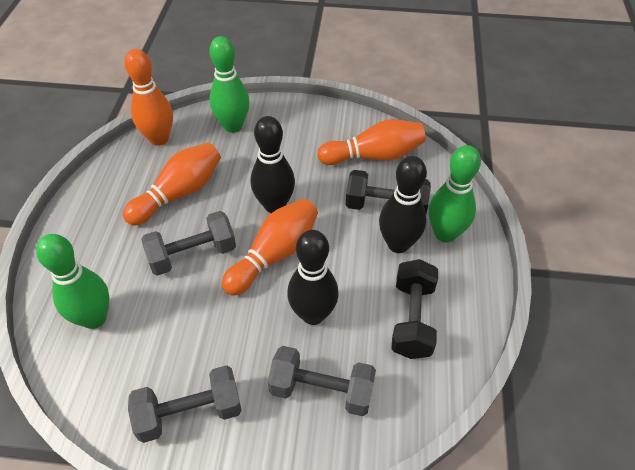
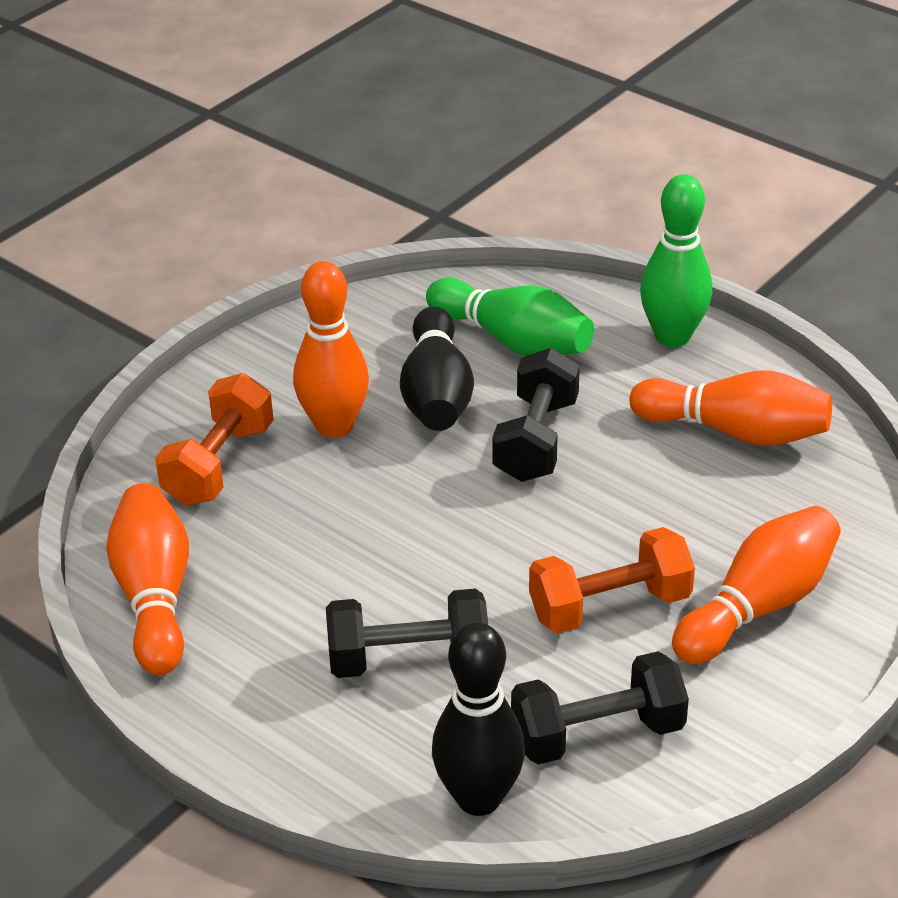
black bowling pin: 3 -> 2
black dumbbell: 2 -> 3
green bowling pin: 3 -> 2
grey dumbbell: 3 -> 0
orange dumbbell: 0 -> 2

